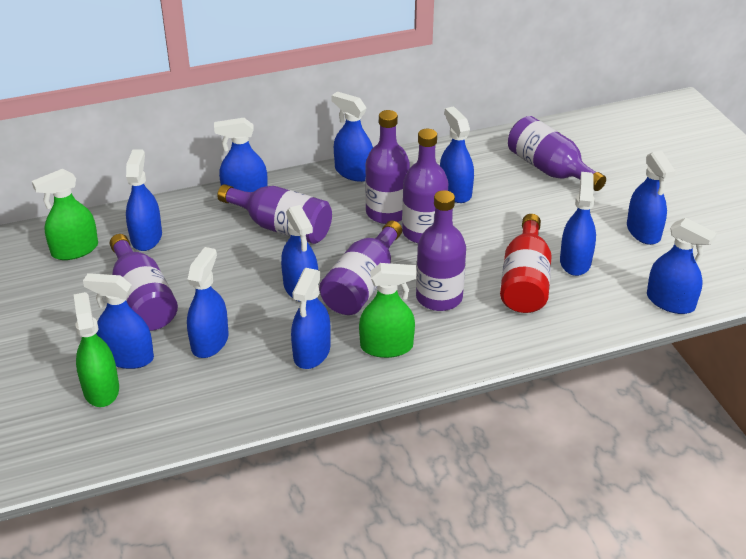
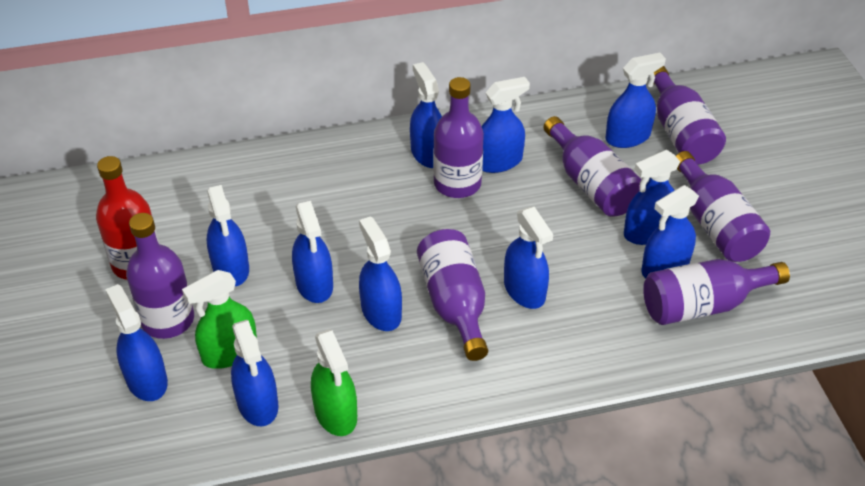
green spray bottle: 3 -> 2

